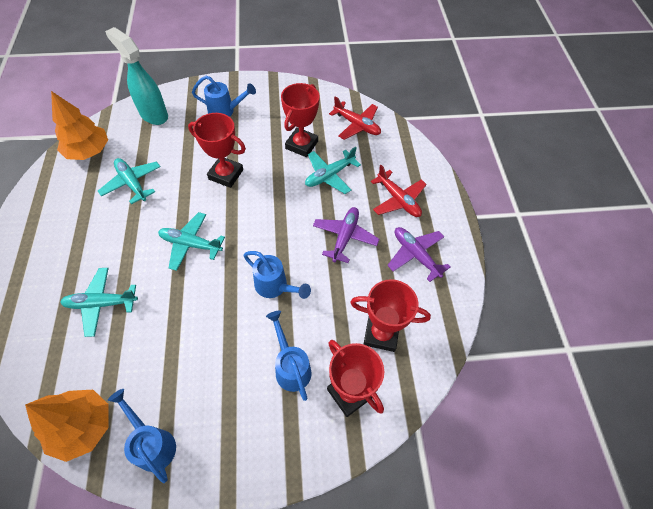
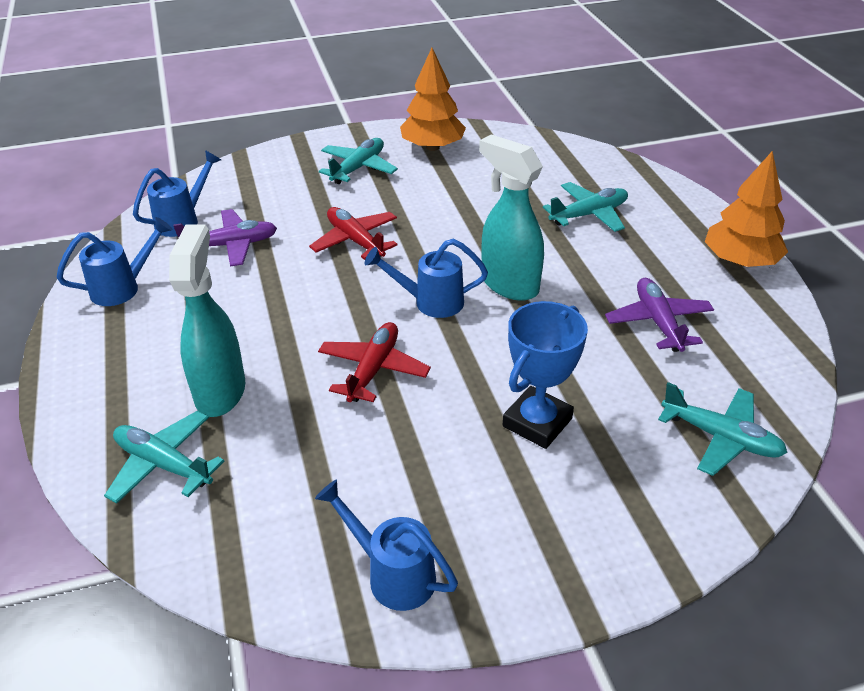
blue trophy: 0 -> 1
red trophy: 4 -> 0
turquoise spray bottle: 1 -> 2

